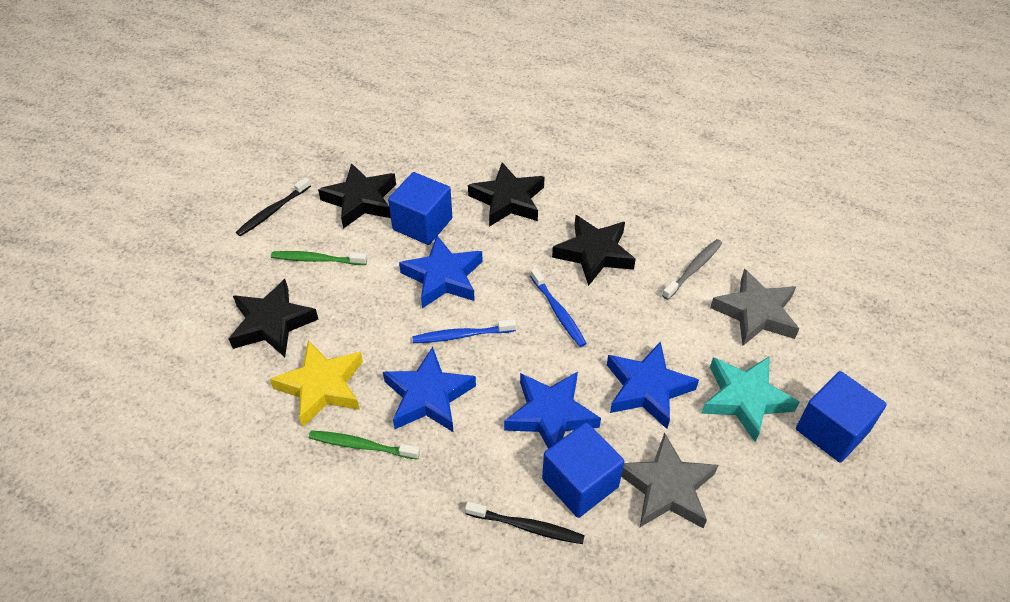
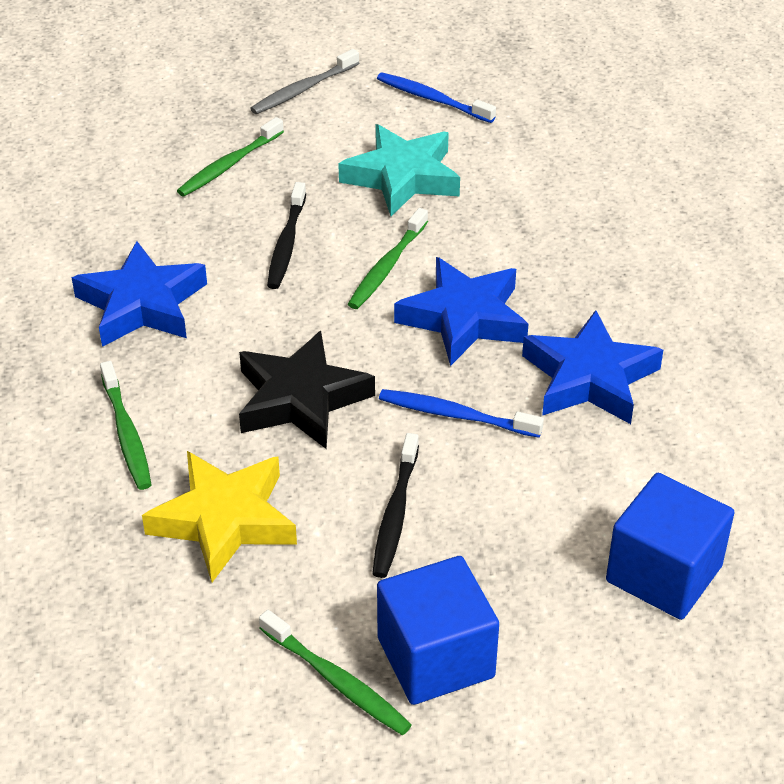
black star: 4 -> 1
blue cube: 3 -> 2
blue star: 4 -> 3
green toothbrush: 2 -> 4
grey star: 2 -> 0

